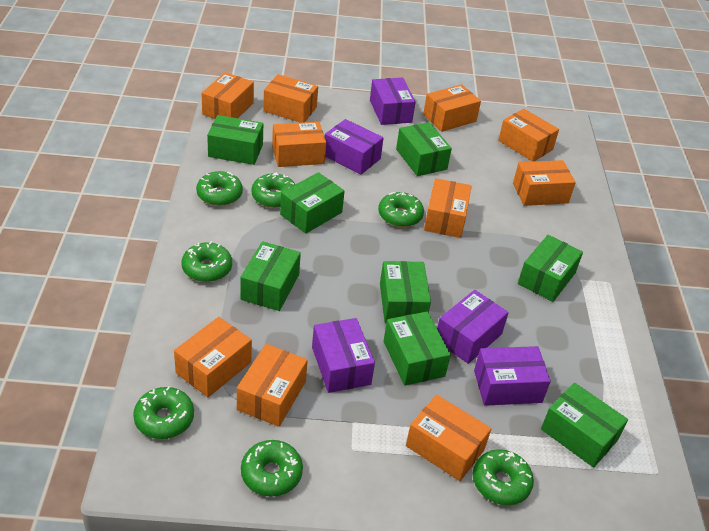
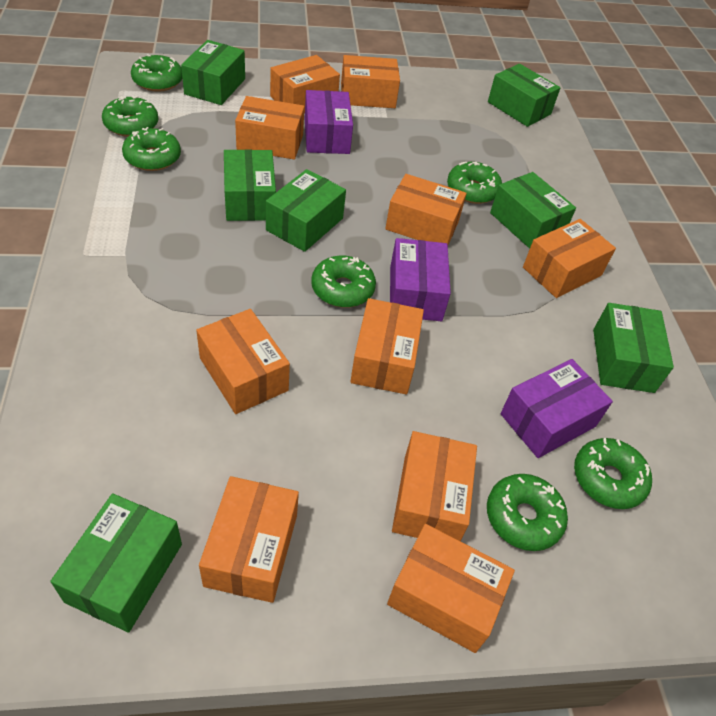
green box: 8 -> 7
purple box: 5 -> 3

